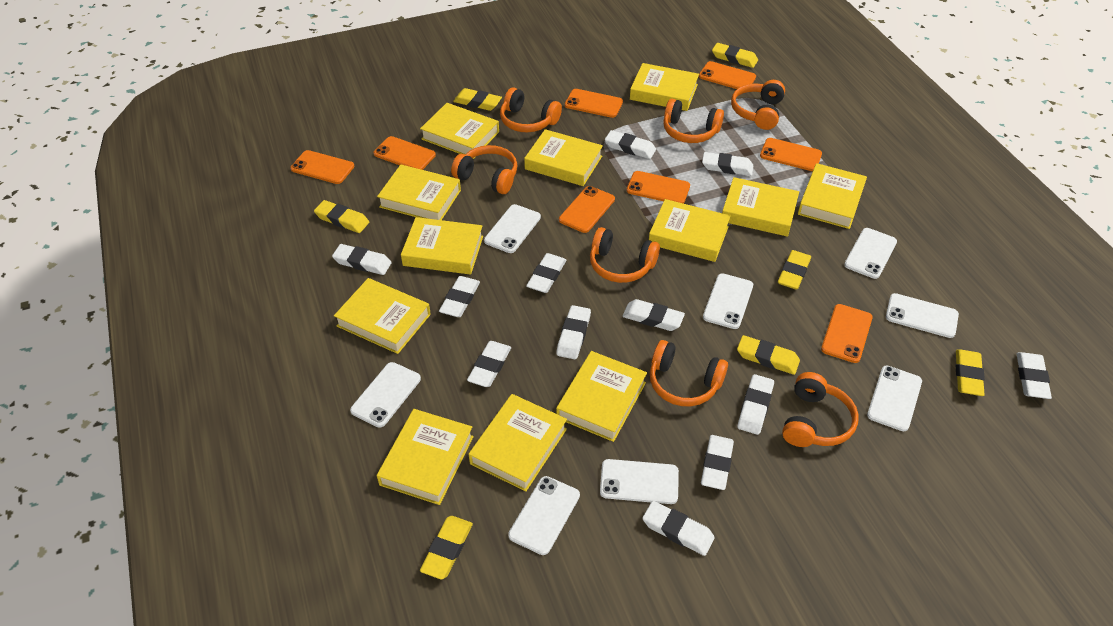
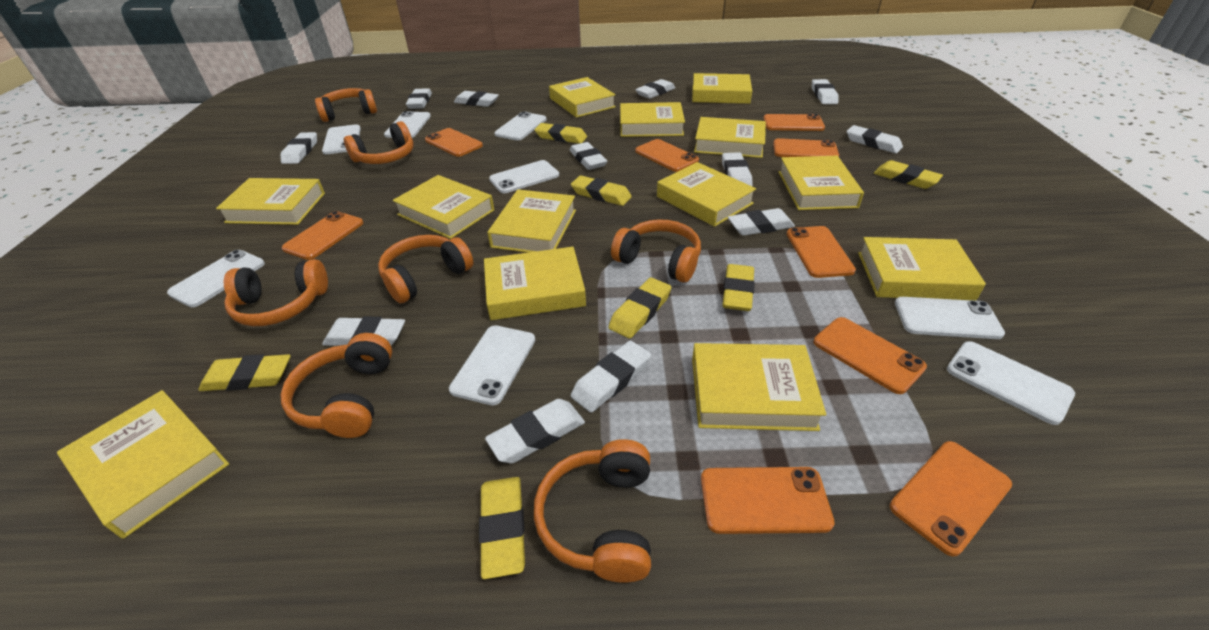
orange phone: 8 -> 9
yellow book: 12 -> 13

